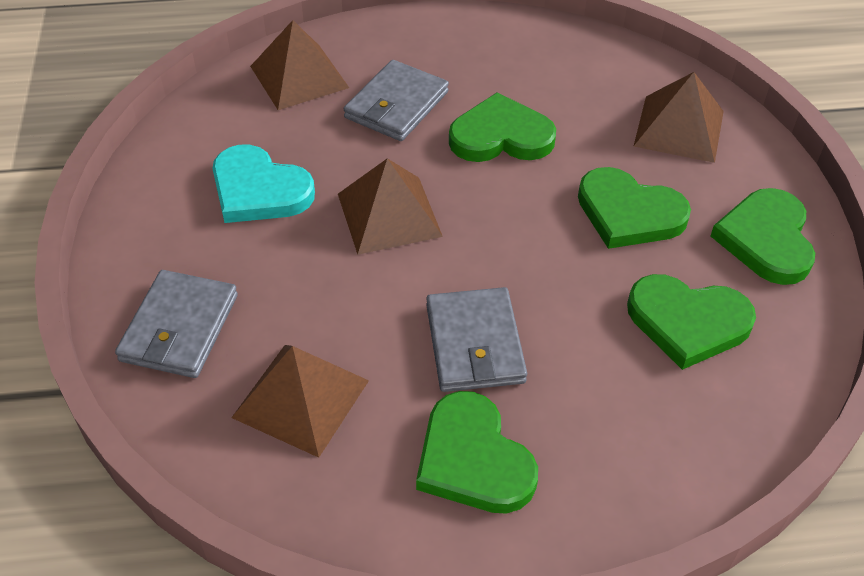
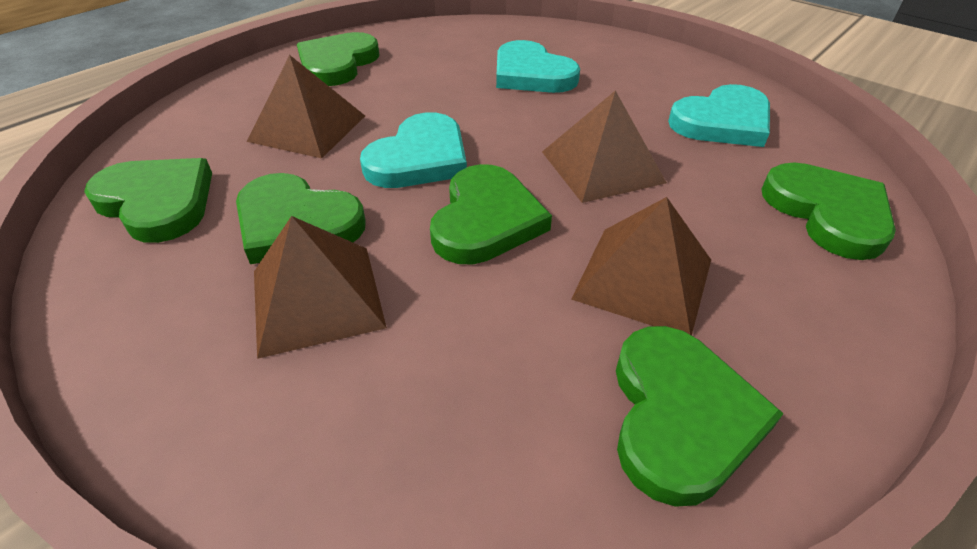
green heart: 5 -> 6
grey wallet: 3 -> 0
turquoise heart: 1 -> 3

